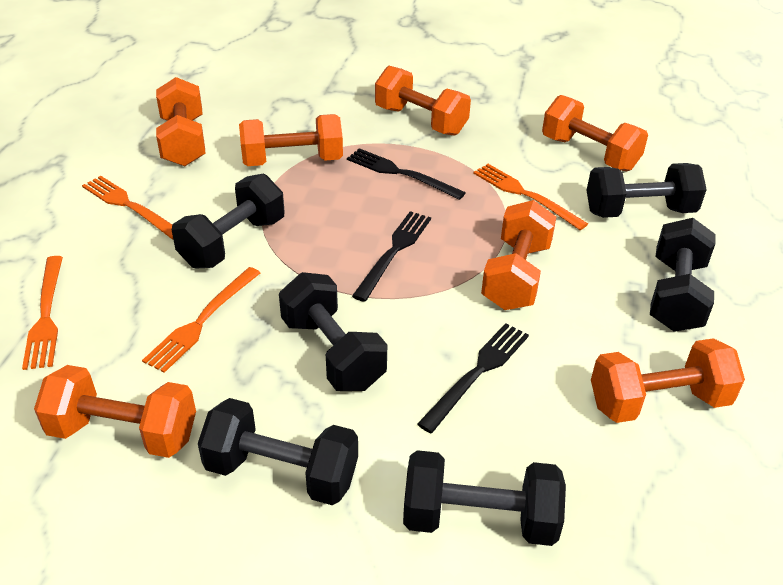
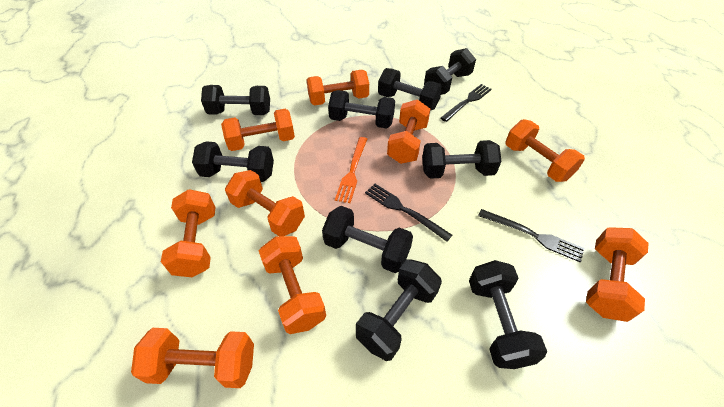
black dumbbell: 6 -> 9
orange dumbbell: 7 -> 9
orange fork: 4 -> 1

